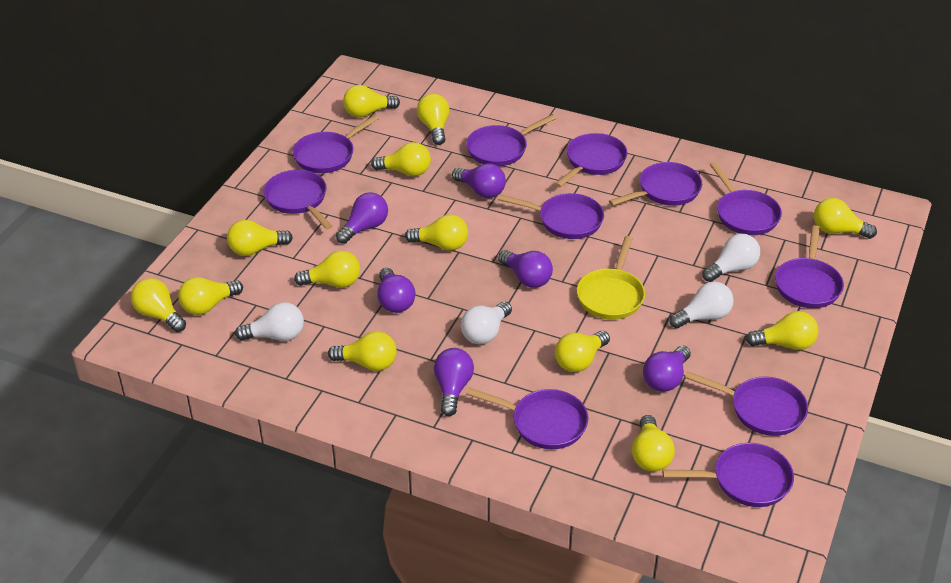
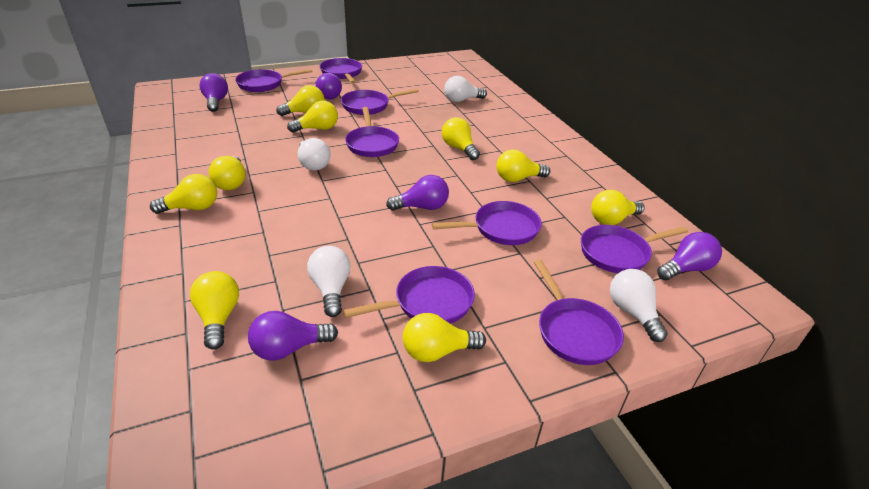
purple light bulb: 6 -> 5
purple pan: 11 -> 8
yellow light bulb: 13 -> 9
yellow pan: 1 -> 0

